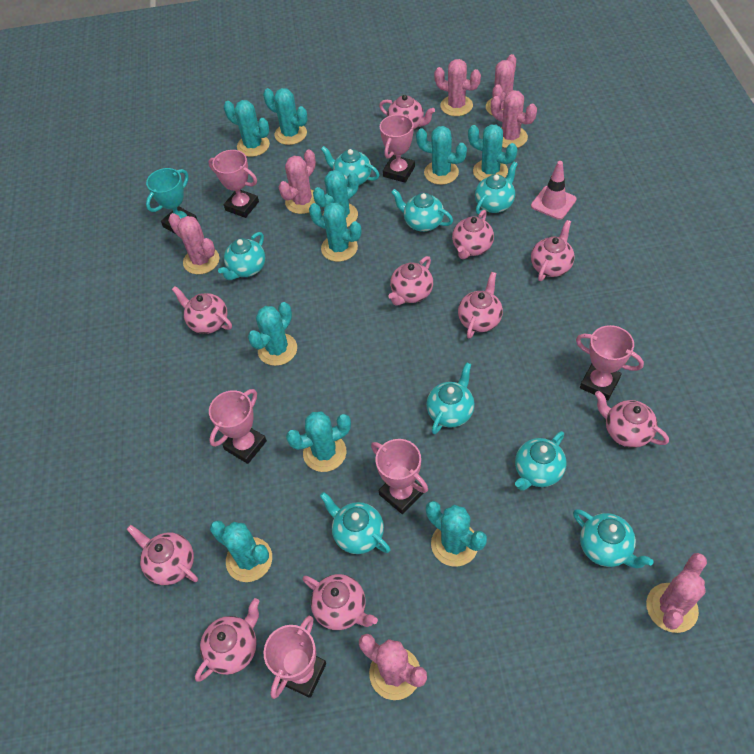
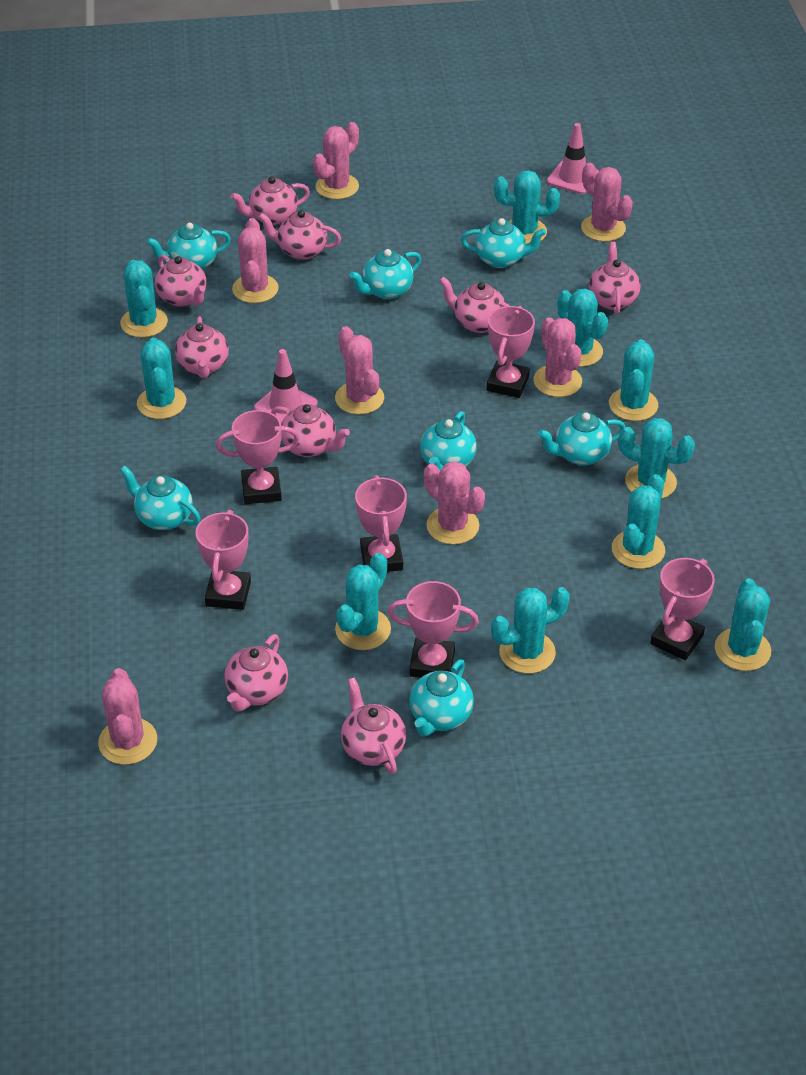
pink teapot: 10 -> 9
pink traffic cone: 1 -> 2
turquoise teapot: 8 -> 7
turquoise trophy: 1 -> 0

